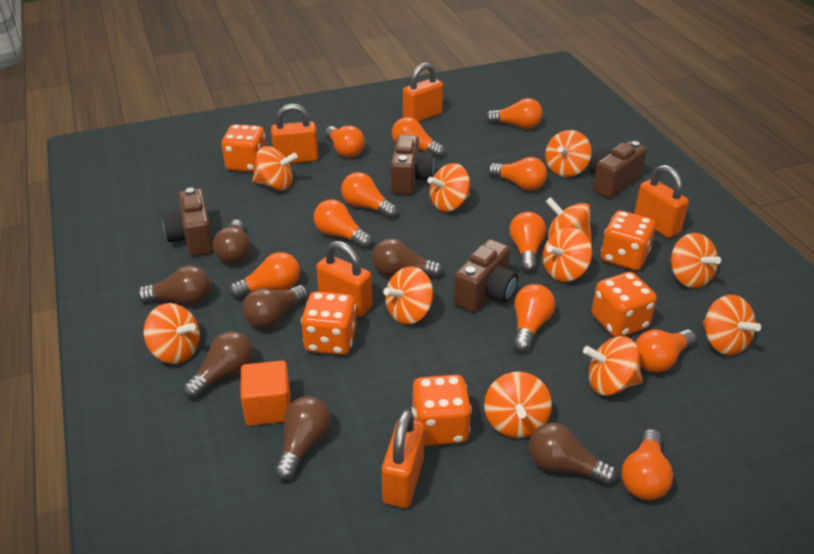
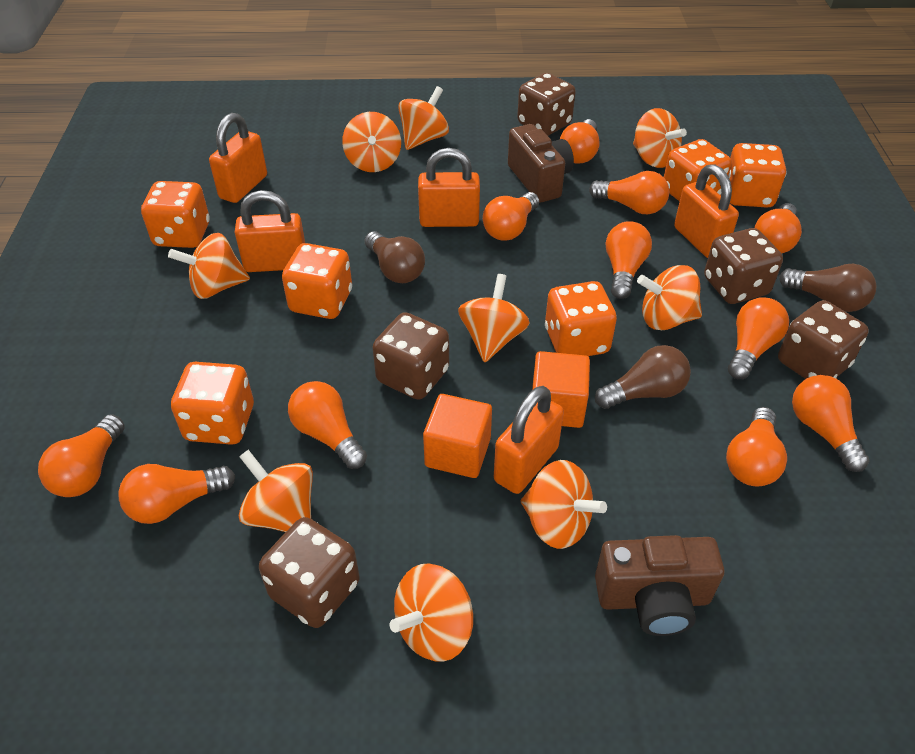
brown camera: 4 -> 2
brown dice: 0 -> 5
brown light bulb: 7 -> 3
orange cube: 1 -> 2
orange dice: 5 -> 6
orange spinning top: 11 -> 9

